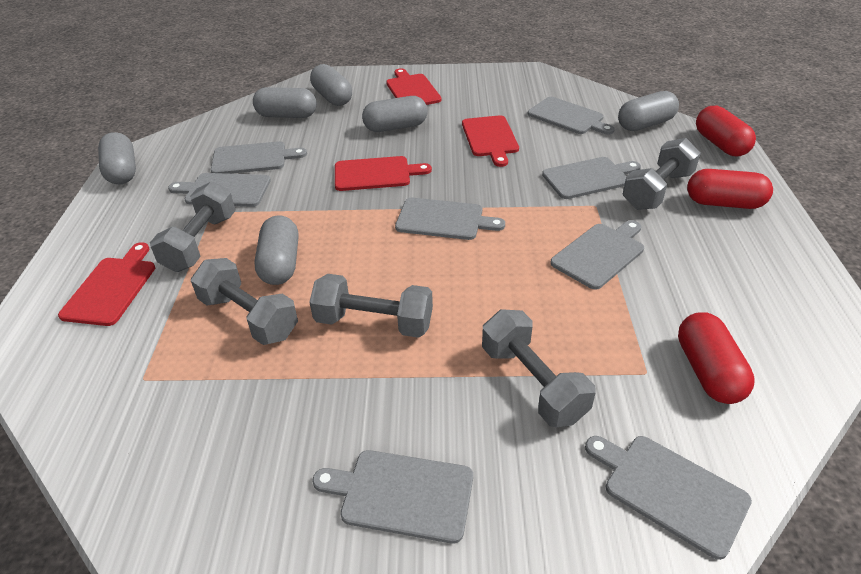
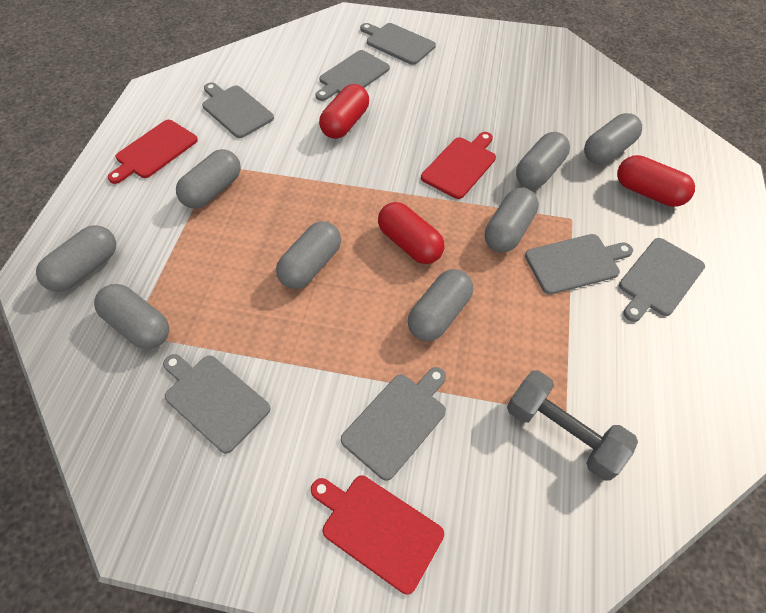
grey capsule: 6 -> 8
grey cutting board: 8 -> 7
grey dumbbell: 5 -> 1
red cutting board: 4 -> 3

